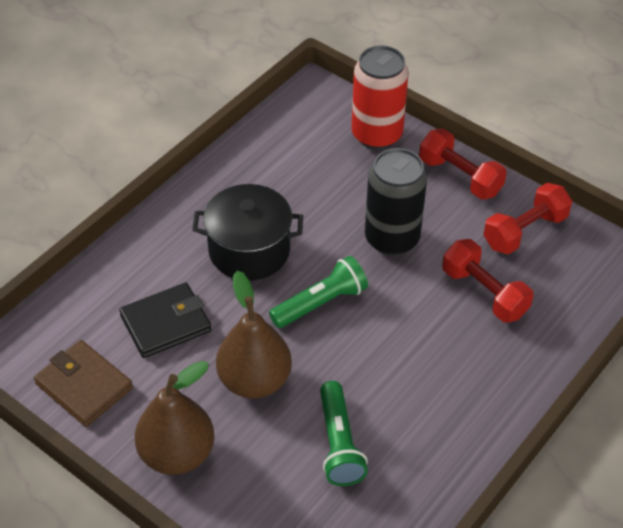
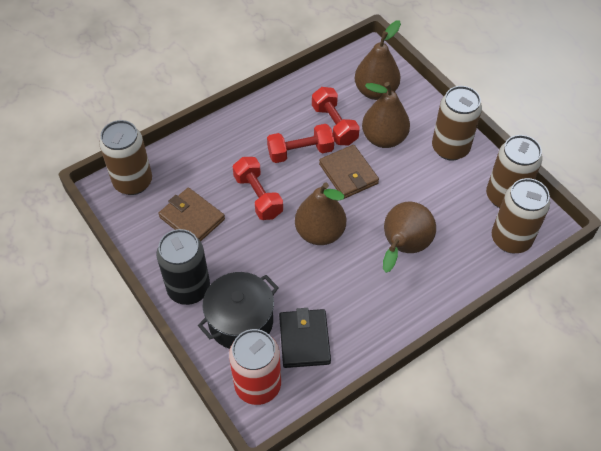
brown can: 0 -> 4
brown pear: 2 -> 4
brown wallet: 1 -> 2
green flashlight: 2 -> 0

